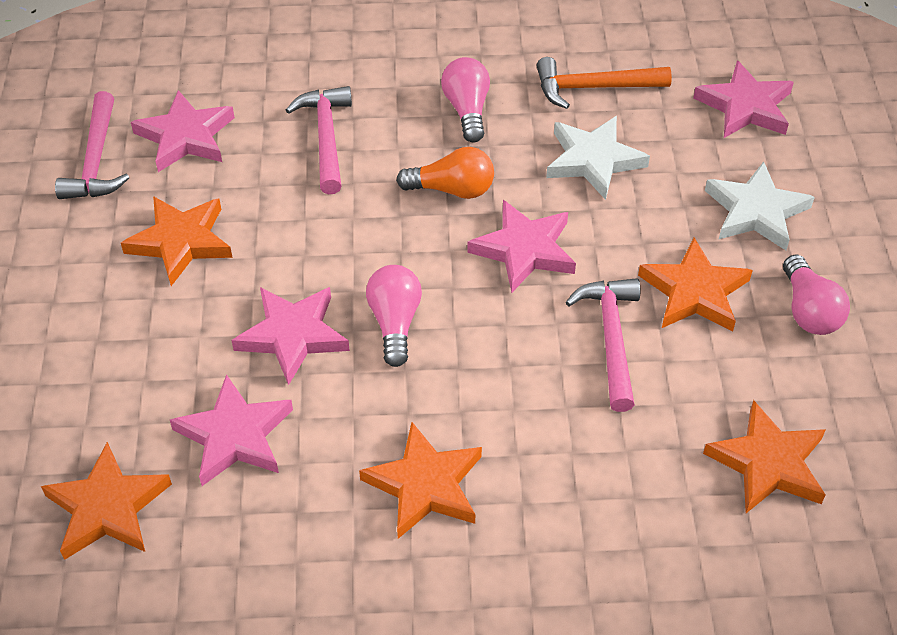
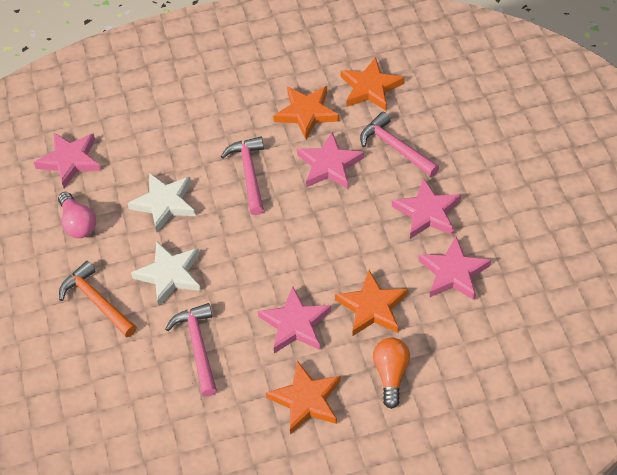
orange star: 5 -> 4
pink light bulb: 3 -> 1

